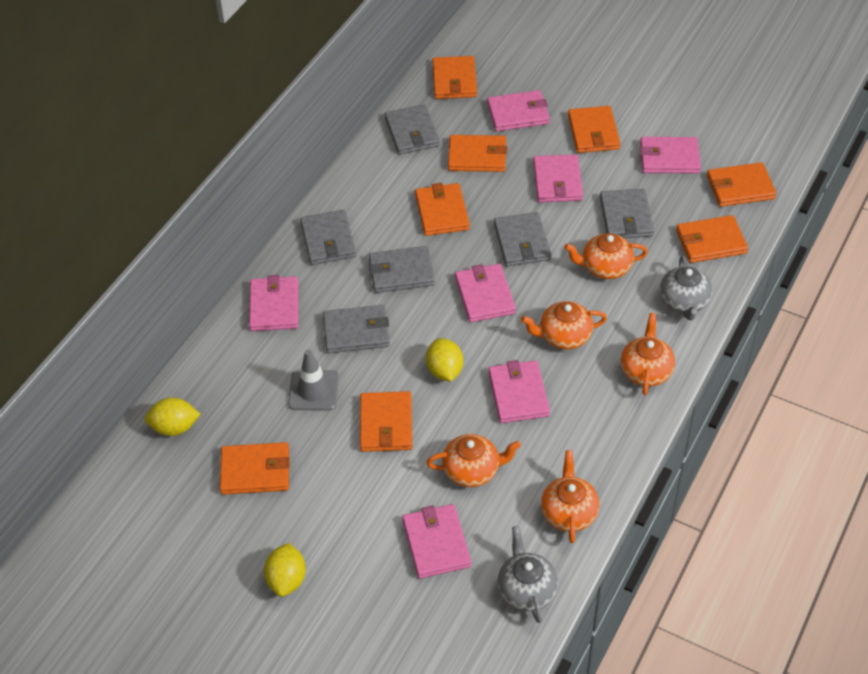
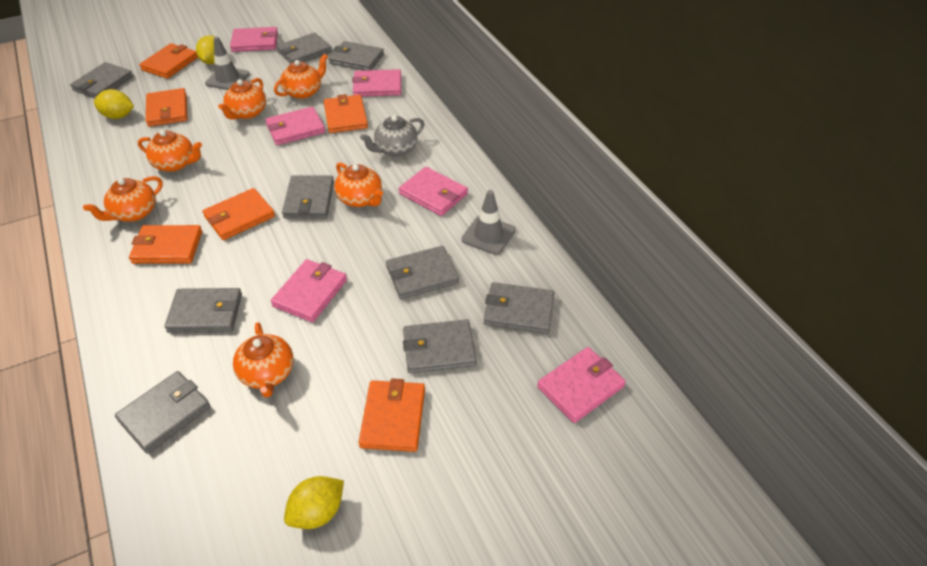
grey teapot: 2 -> 1
grey traffic cone: 1 -> 2
grey wallet: 6 -> 9
orange teapot: 5 -> 6
orange wallet: 8 -> 6
pink wallet: 7 -> 6

